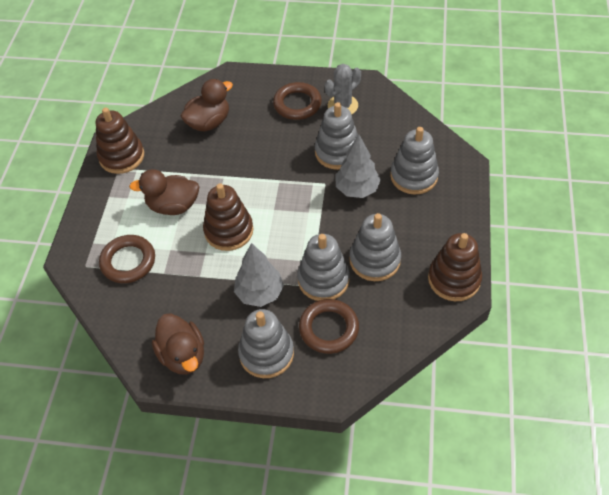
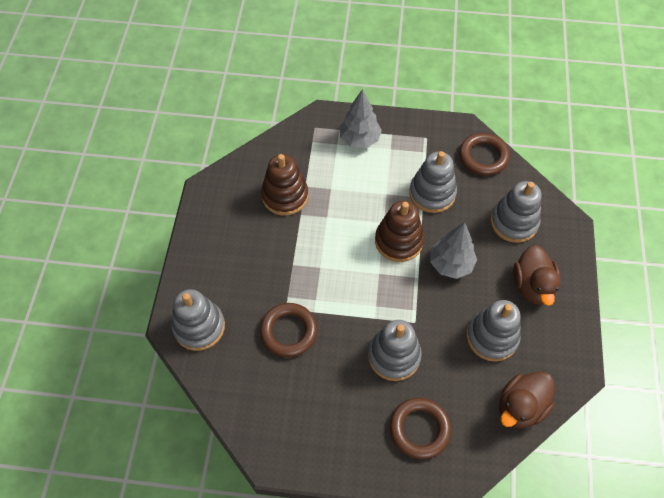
brown duck: 3 -> 2
brown stacking toy: 3 -> 2
grey cactus: 1 -> 0

